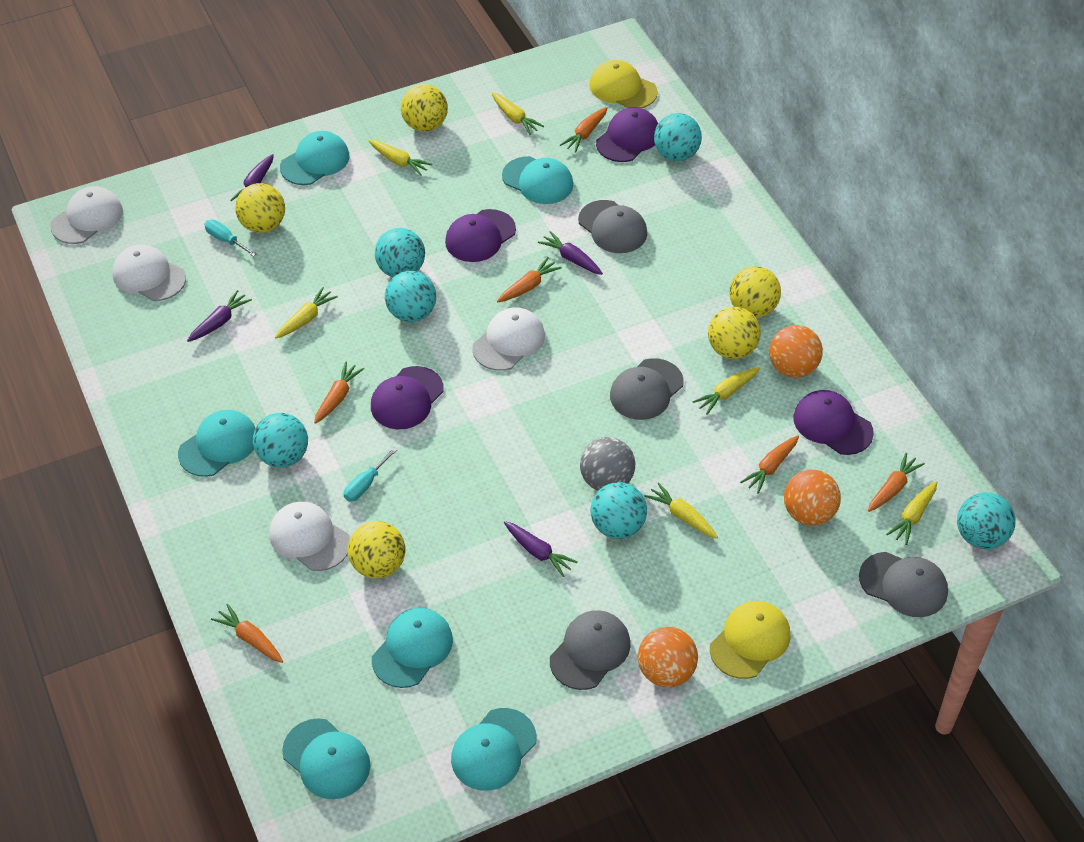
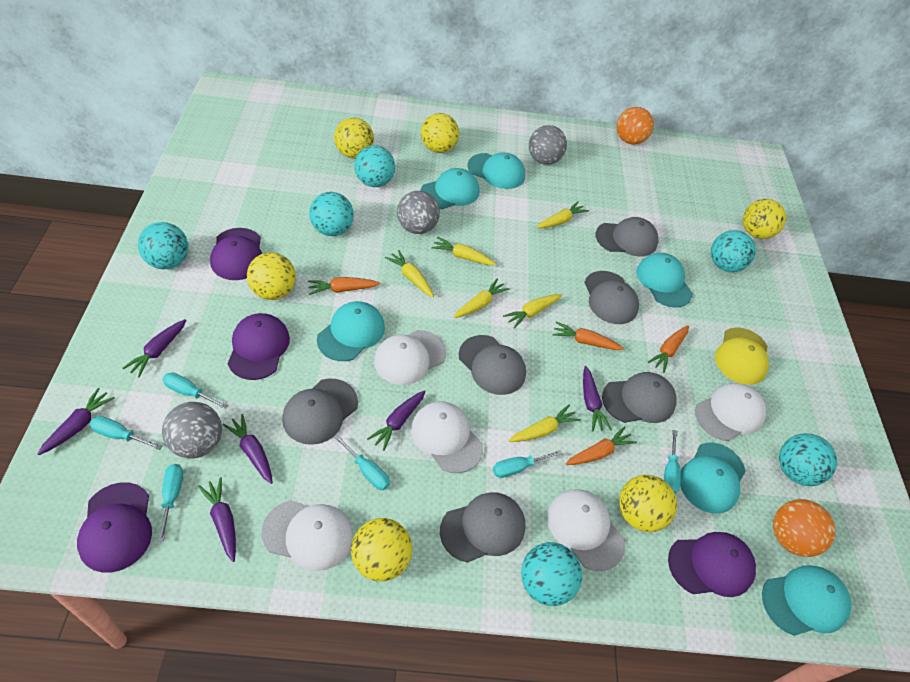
grey ball: 1 -> 3
grey cap: 4 -> 6
orange ball: 3 -> 2
orange carrot: 6 -> 4
purple carrot: 4 -> 6
turquoise screwdriver: 2 -> 6
white cap: 4 -> 5
yellow ball: 5 -> 6
yellow cap: 2 -> 1

